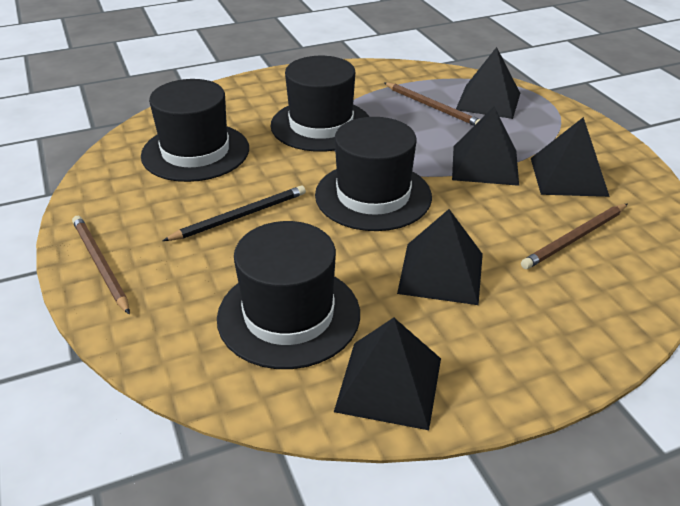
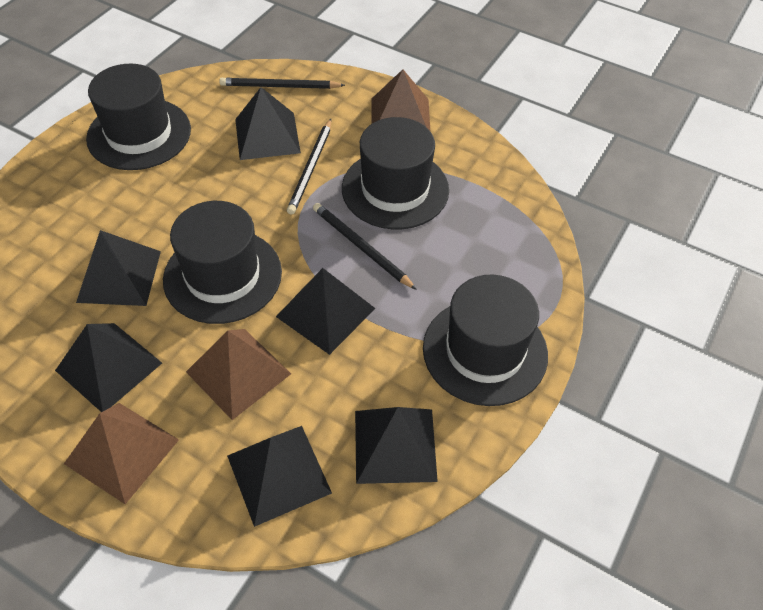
black pencil: 1 -> 3
black pyramid: 5 -> 6
brown pencil: 3 -> 0
brown pyramid: 0 -> 3

